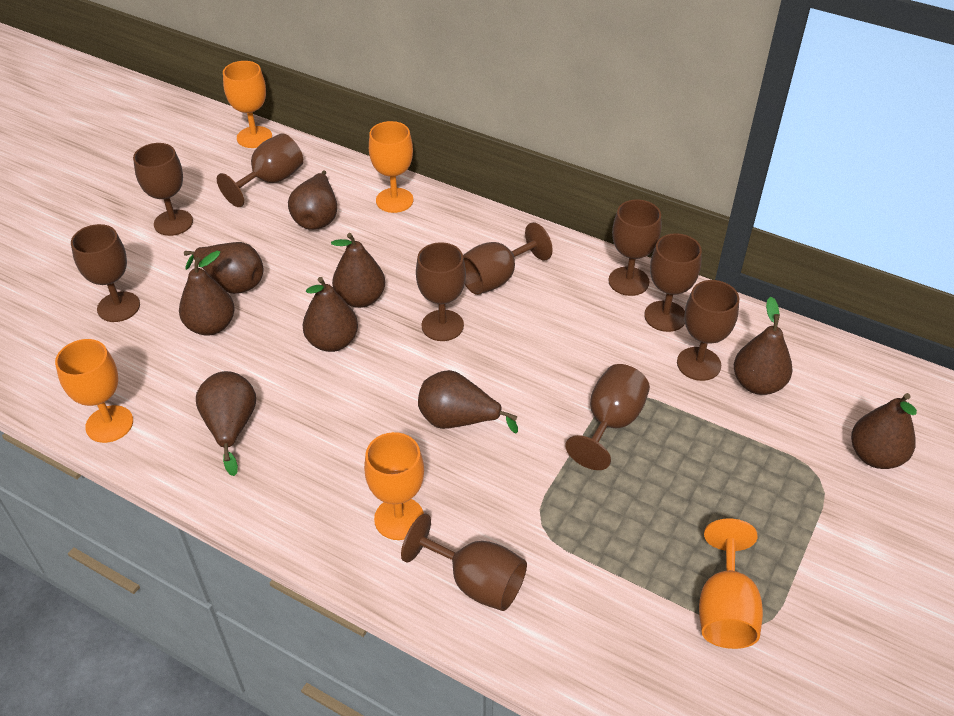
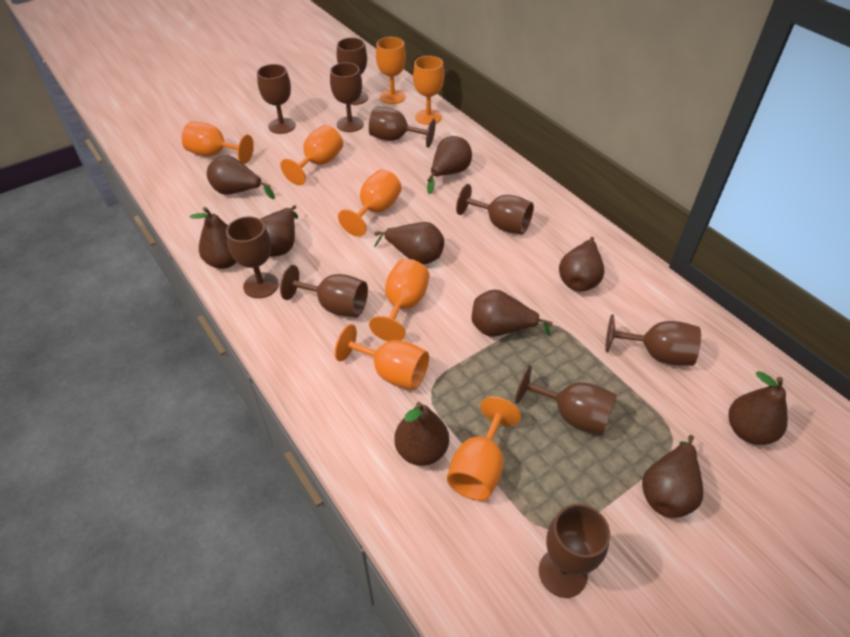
brown pear: 9 -> 10
orange goblet: 5 -> 8

